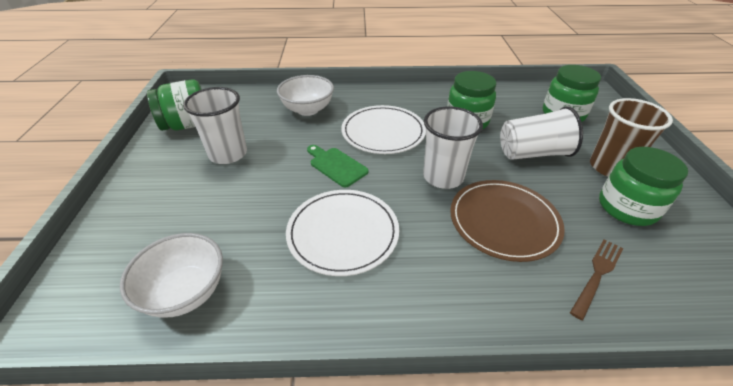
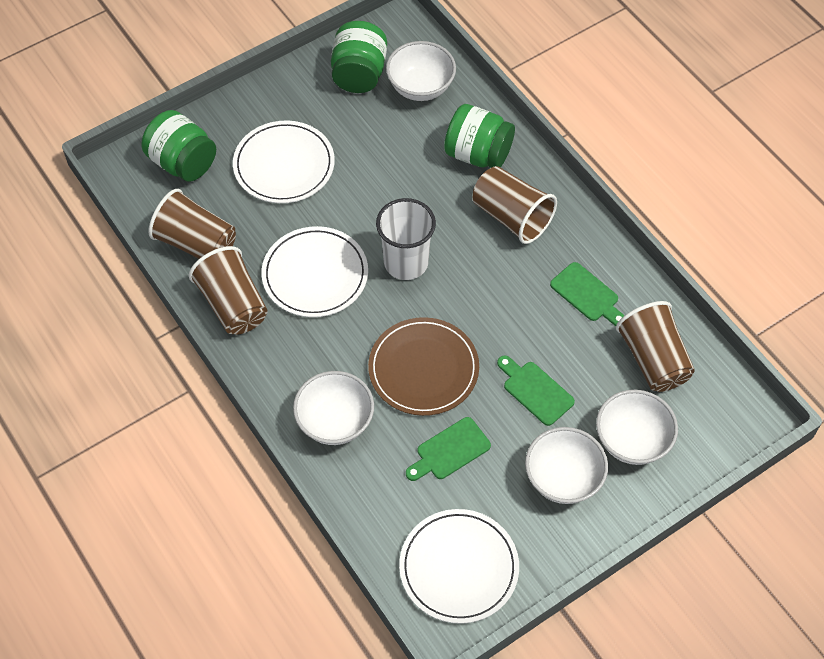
brown cup: 1 -> 4
brown fork: 1 -> 0
green cutting board: 1 -> 3
green jar: 4 -> 3
white bowl: 2 -> 4
white cup: 3 -> 1
white plate: 2 -> 3

